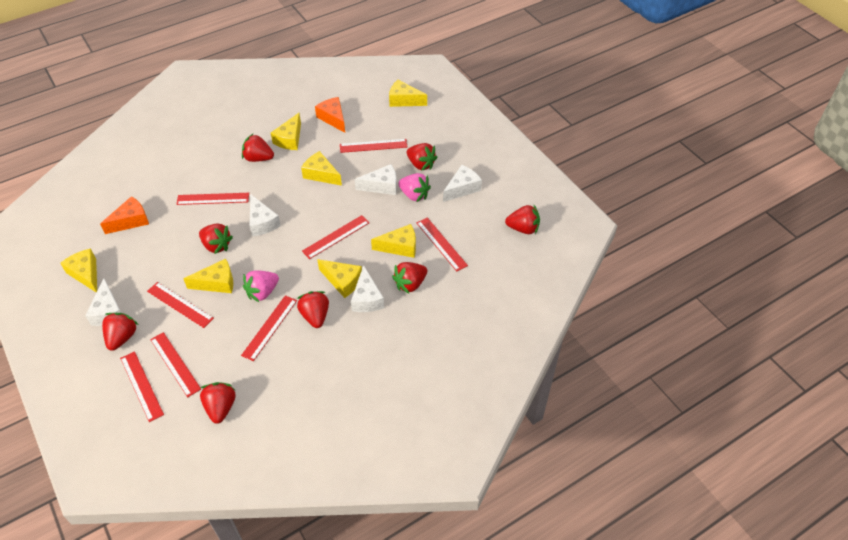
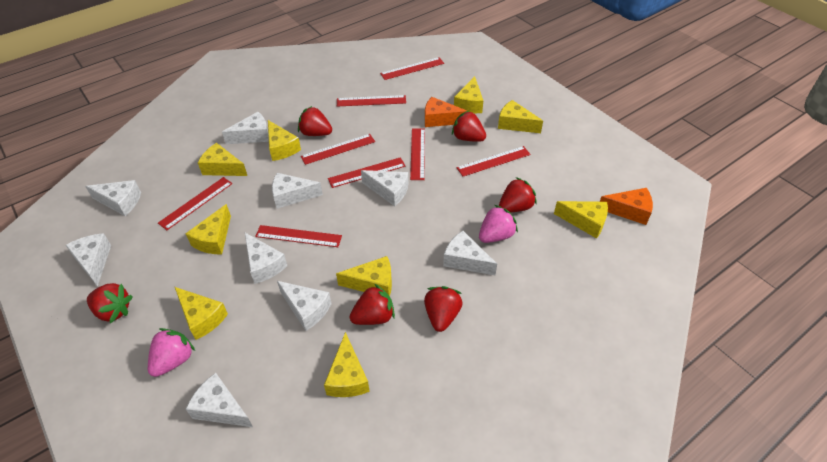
red strawberry: 8 -> 6
white cheese: 5 -> 9
yellow cheese: 7 -> 9

